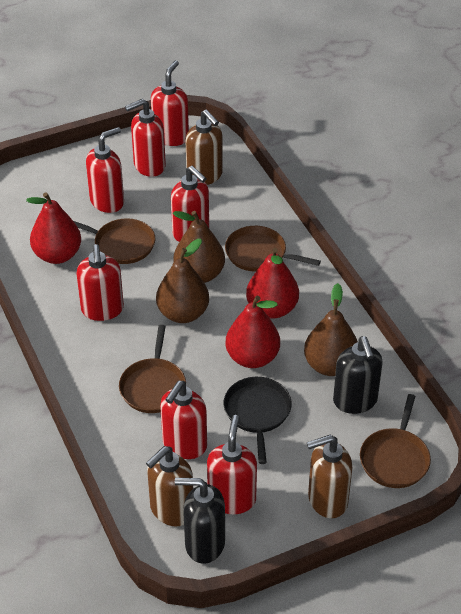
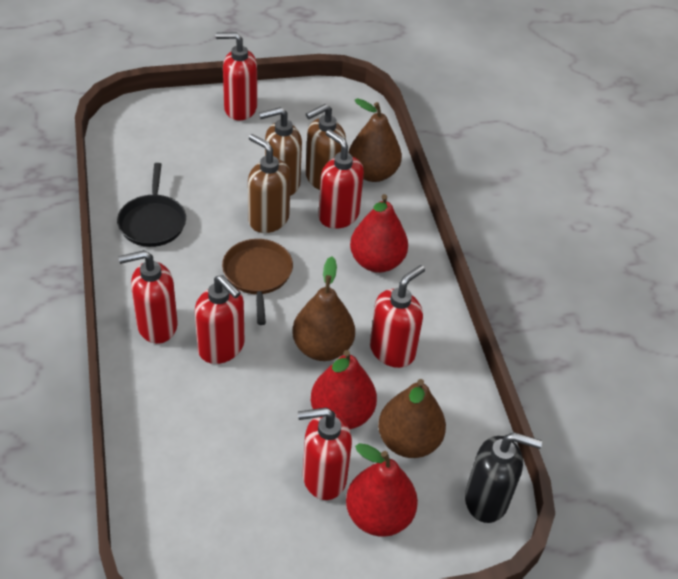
black soap dispenser: 2 -> 1
brown pan: 4 -> 1
red soap dispenser: 7 -> 6

